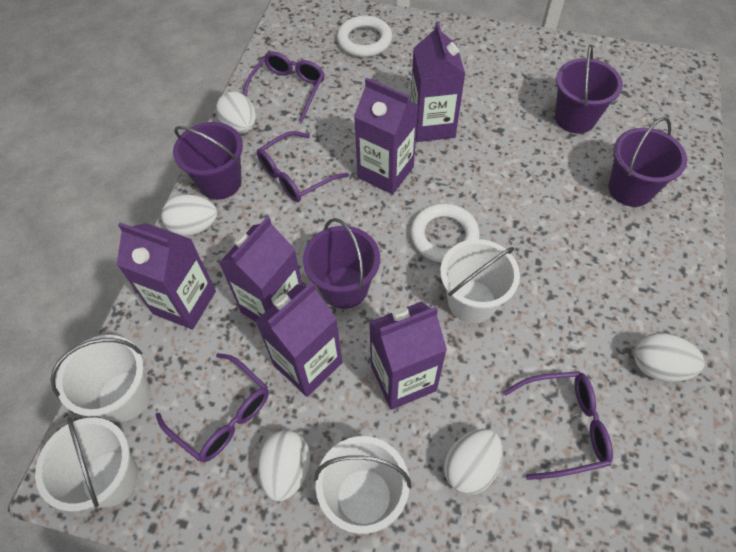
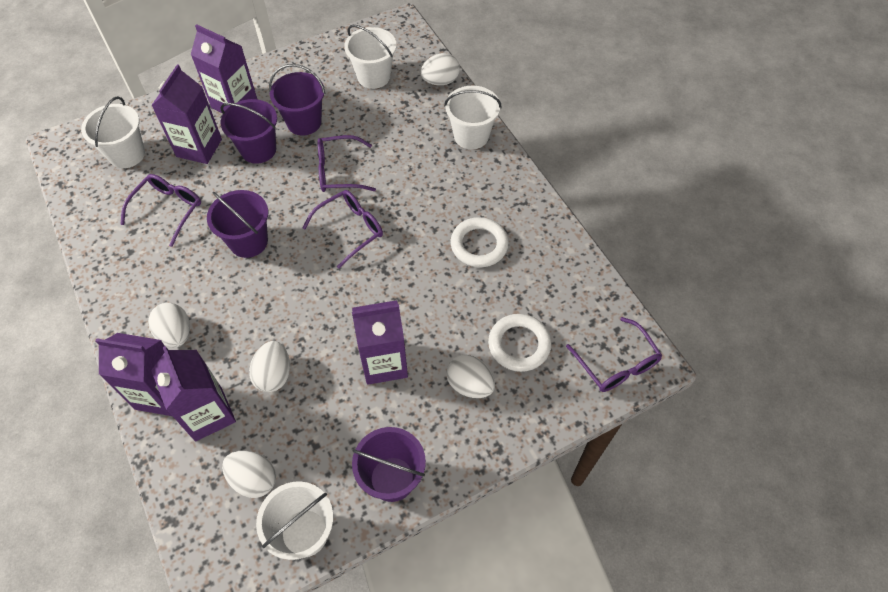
purple carton: 6 -> 5

